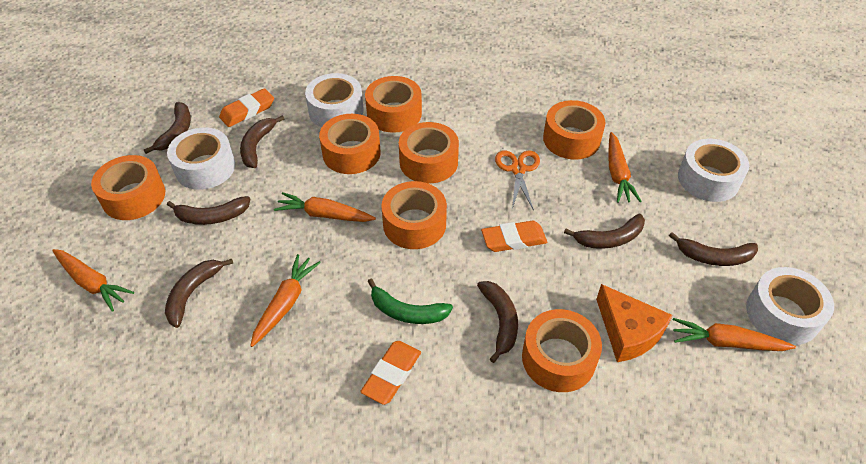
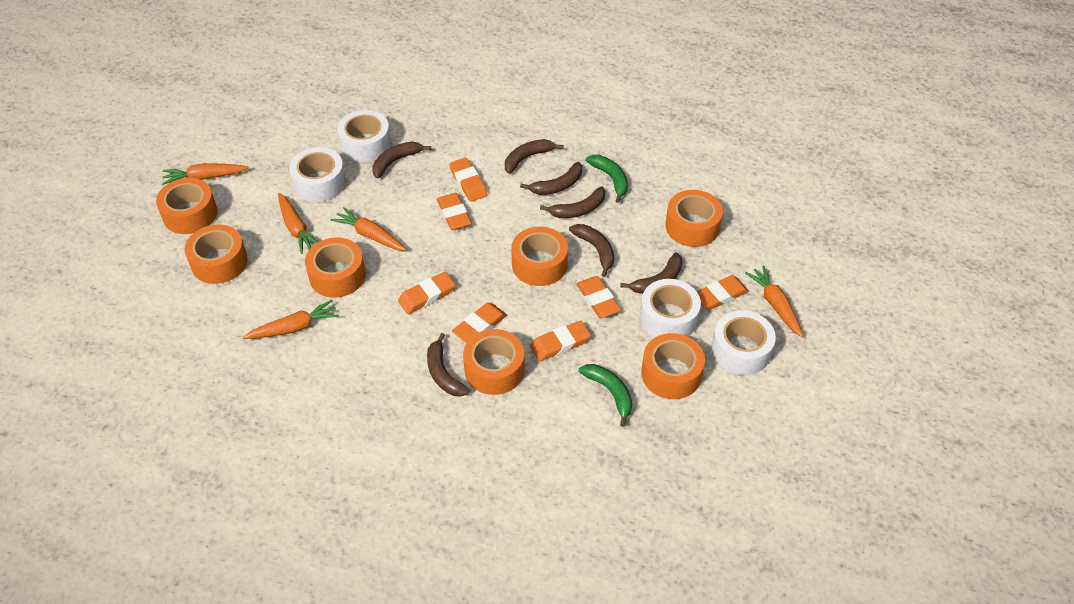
green banana: 1 -> 2
orange cheese: 1 -> 0
orange eraser: 3 -> 7
orange scissors: 1 -> 0

